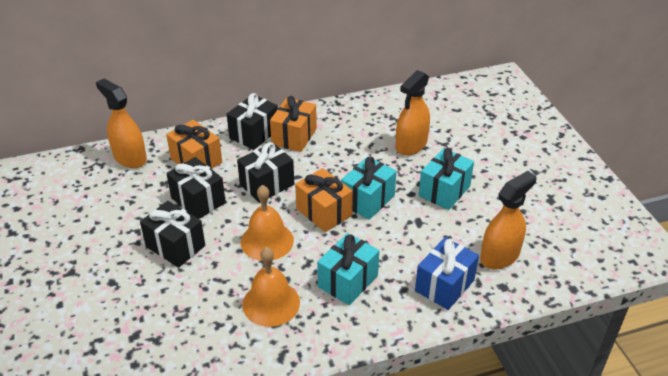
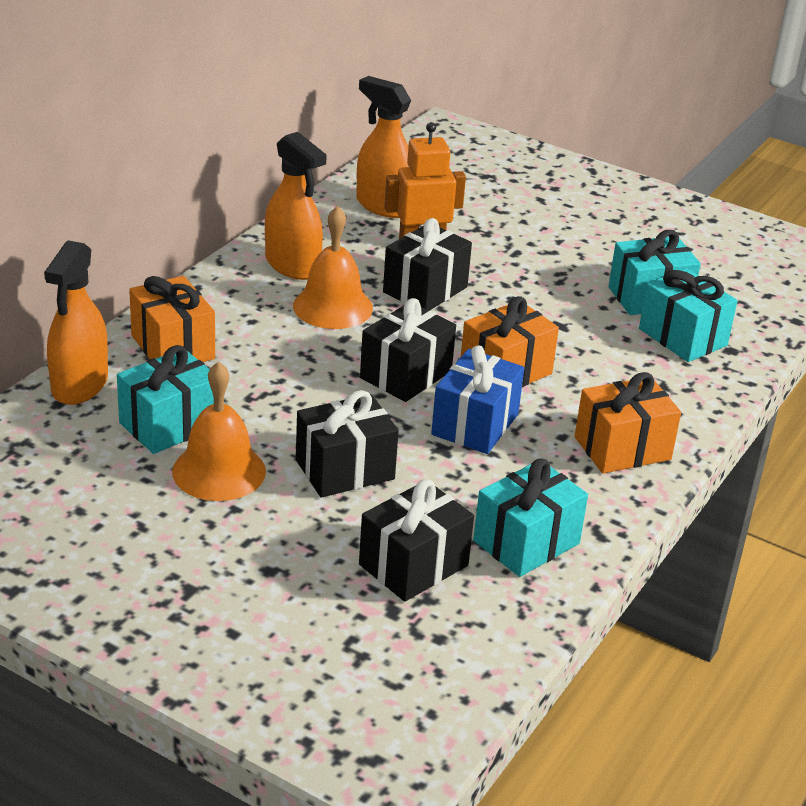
orange robot: 0 -> 1
turquoise gift: 3 -> 4

